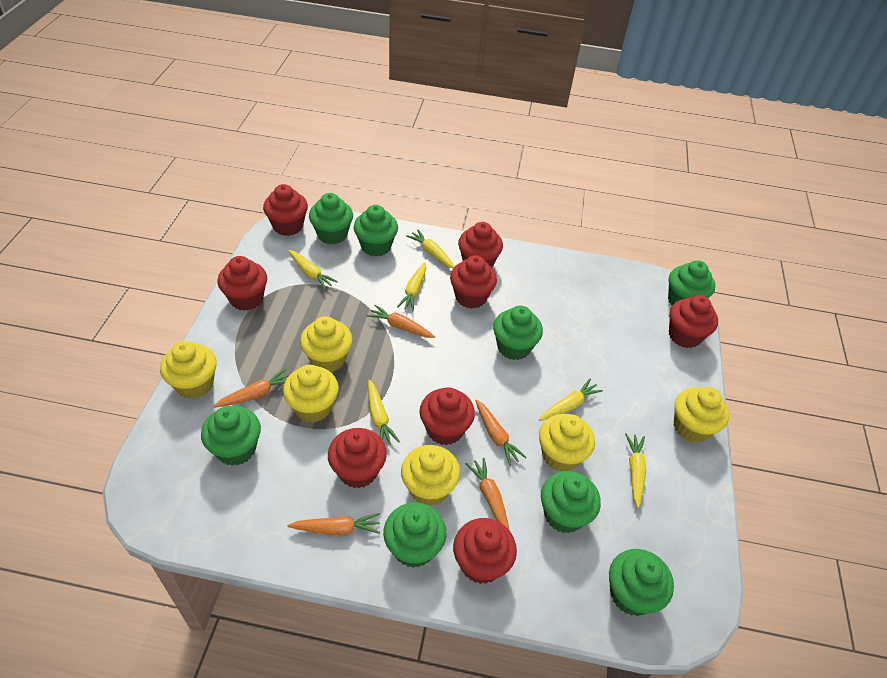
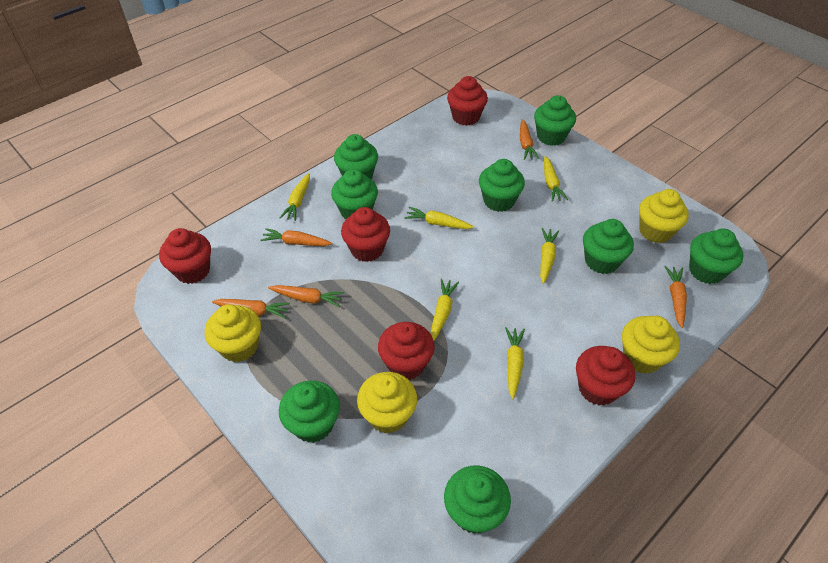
red cupcake: 8 -> 5
yellow cupcake: 6 -> 4

